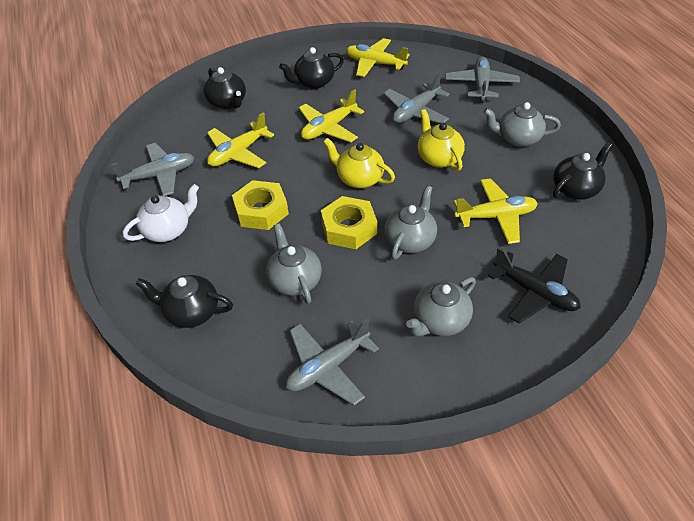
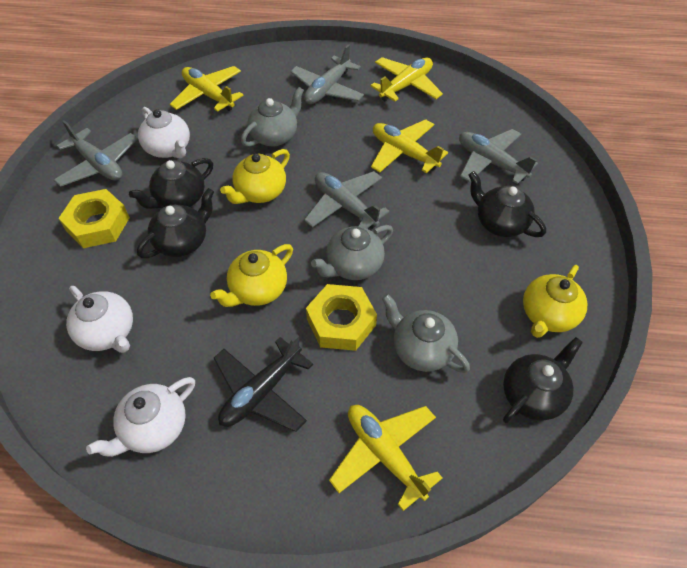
grey teapot: 4 -> 3
white teapot: 1 -> 3
yellow teapot: 2 -> 3

